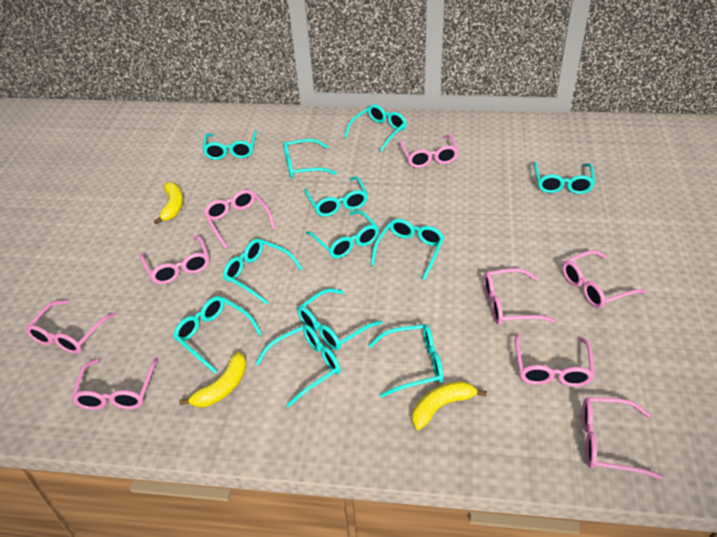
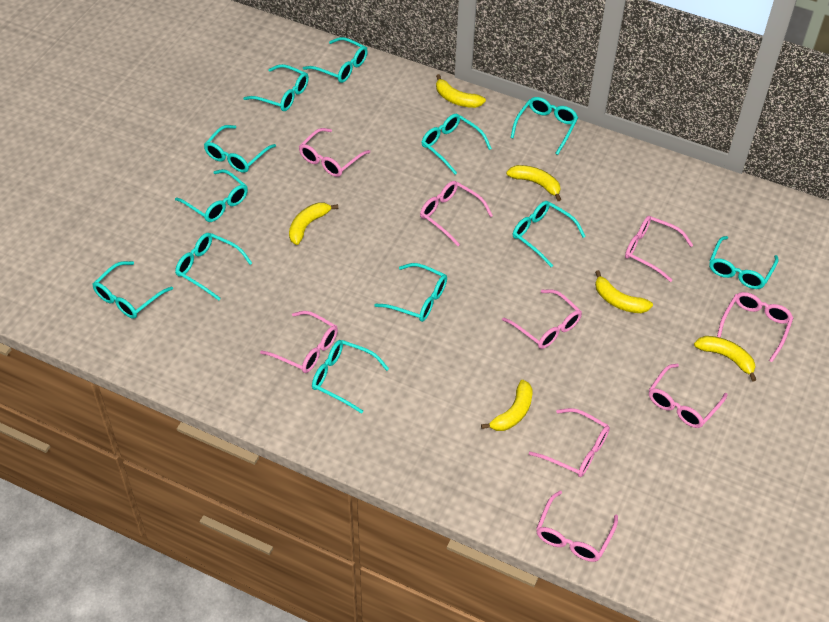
yellow banana: 3 -> 6

